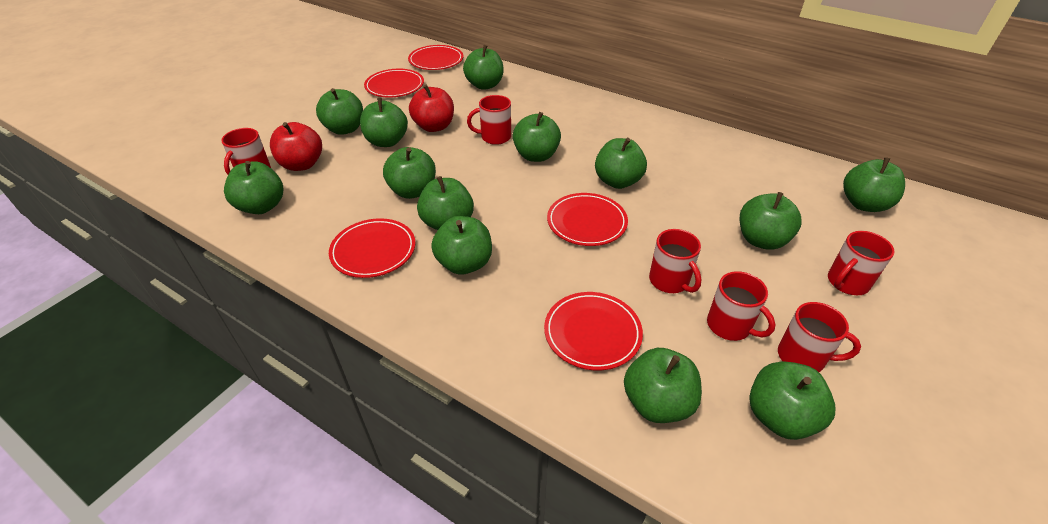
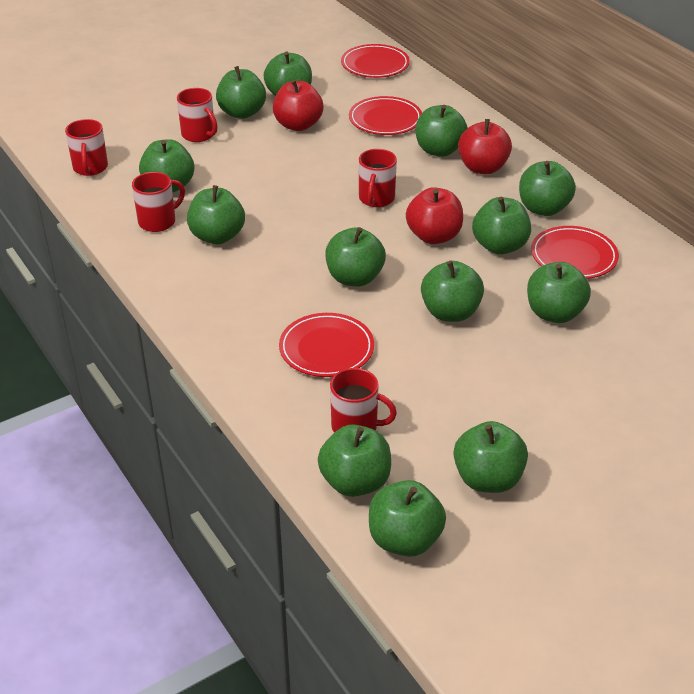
red apple: 2 -> 3
red mug: 6 -> 5
red plate: 5 -> 4

